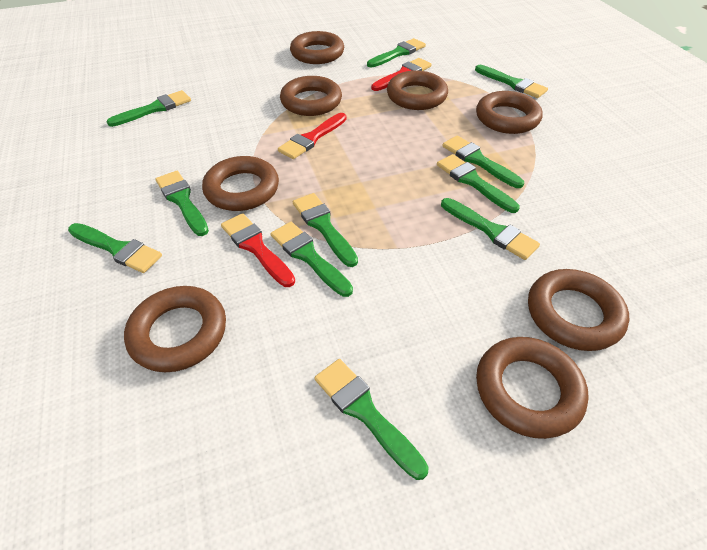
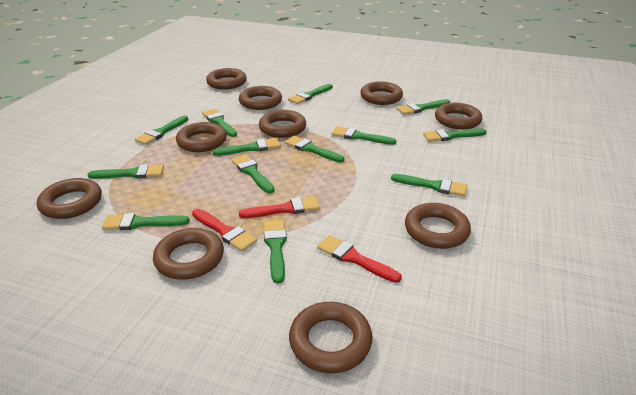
brown ring: 8 -> 10
green brush: 11 -> 13

